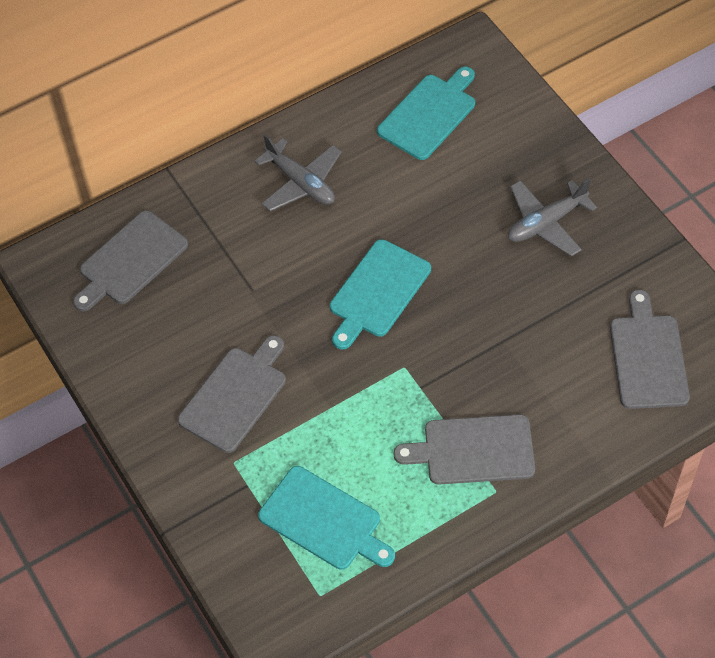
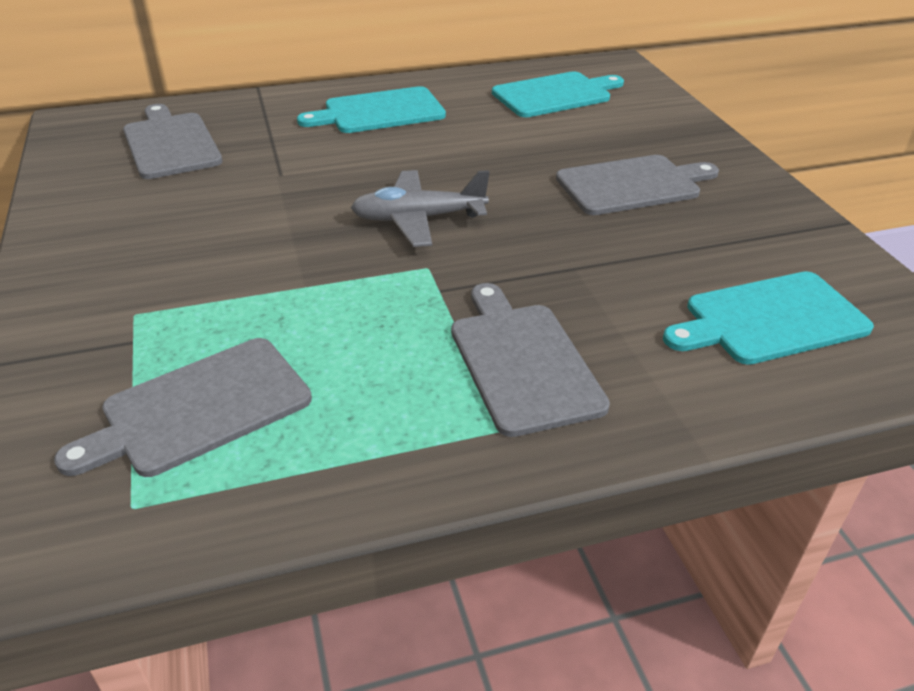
grey plane: 2 -> 1

